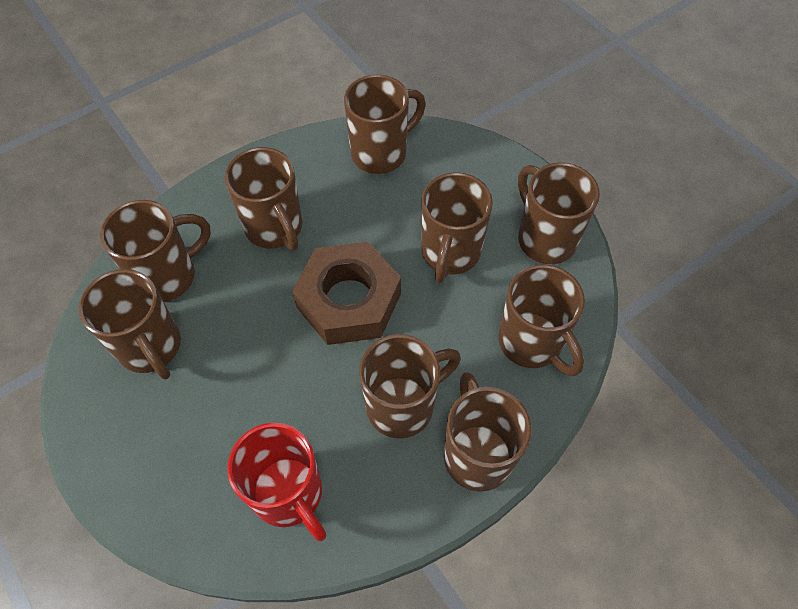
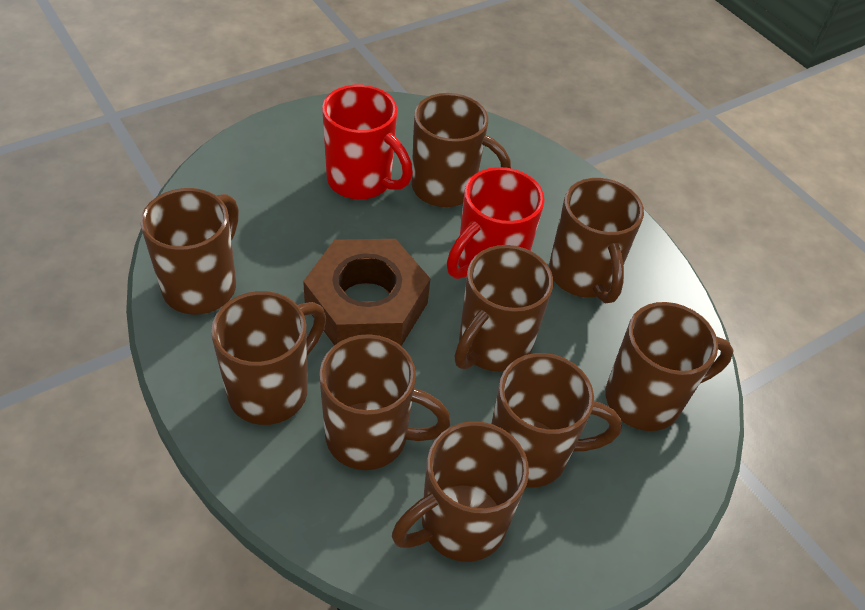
red mug: 1 -> 2

